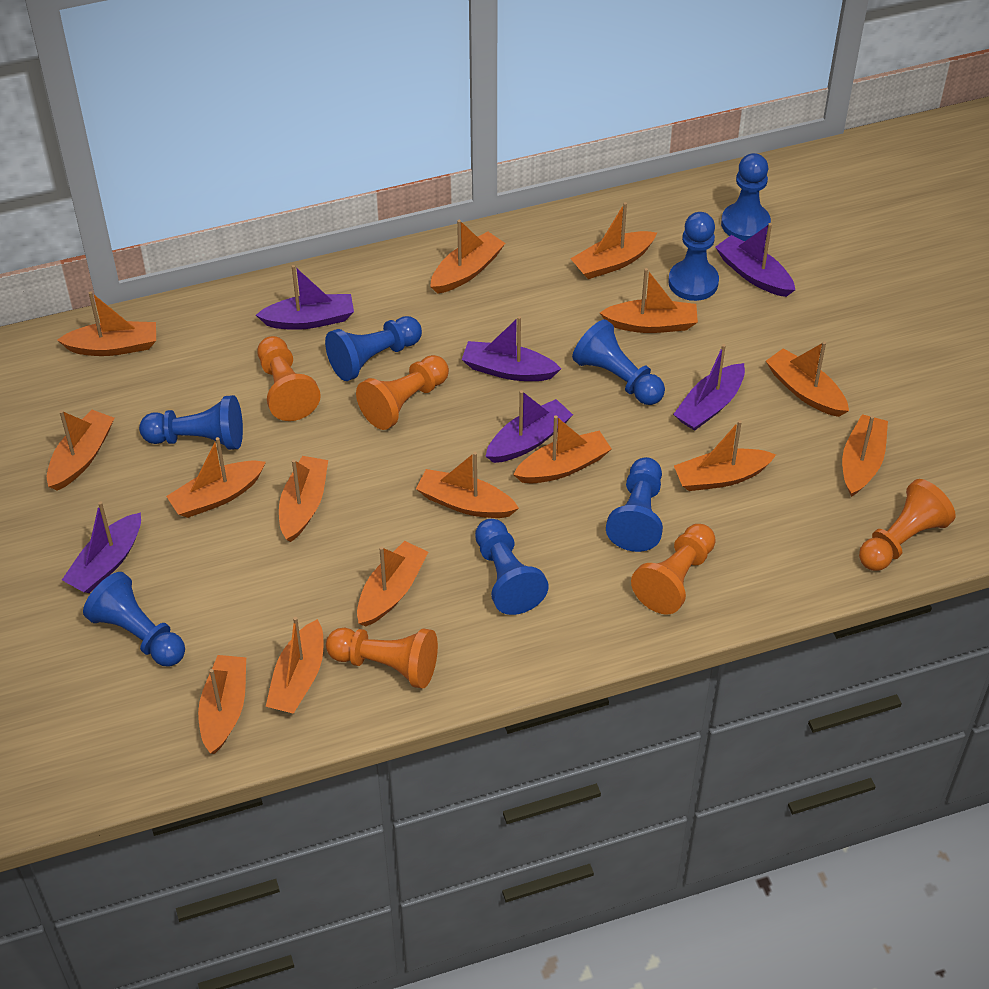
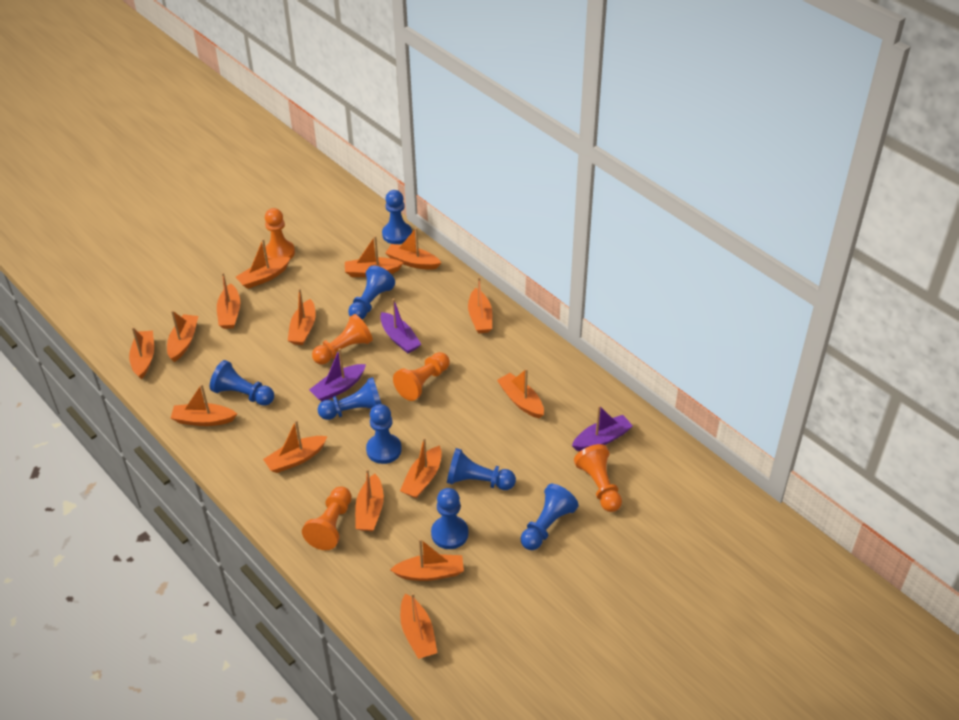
purple boat: 6 -> 3

